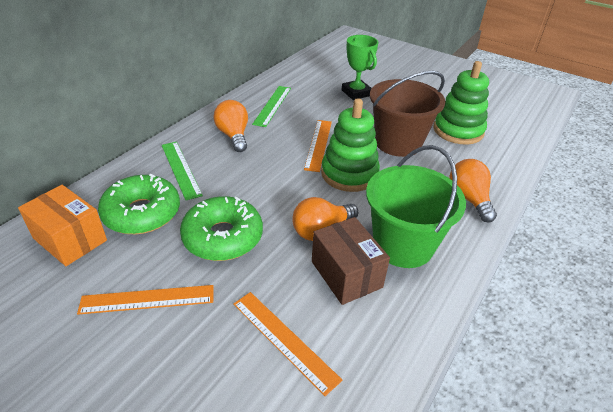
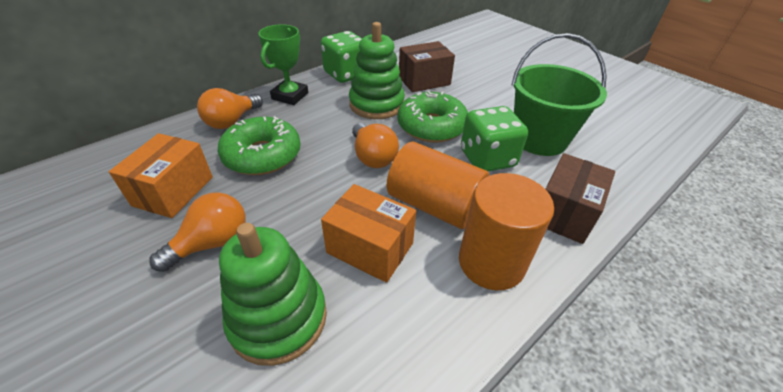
brown box: 1 -> 2
brown bucket: 1 -> 0
green dice: 0 -> 2
green ruler: 2 -> 0
orange box: 1 -> 2
orange cylinder: 0 -> 2
orange ruler: 3 -> 0

